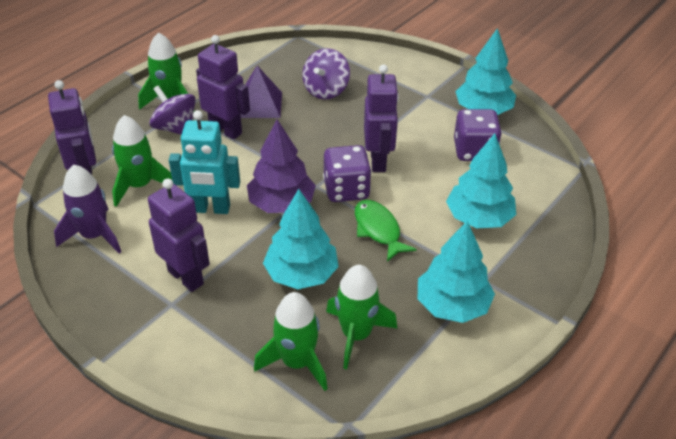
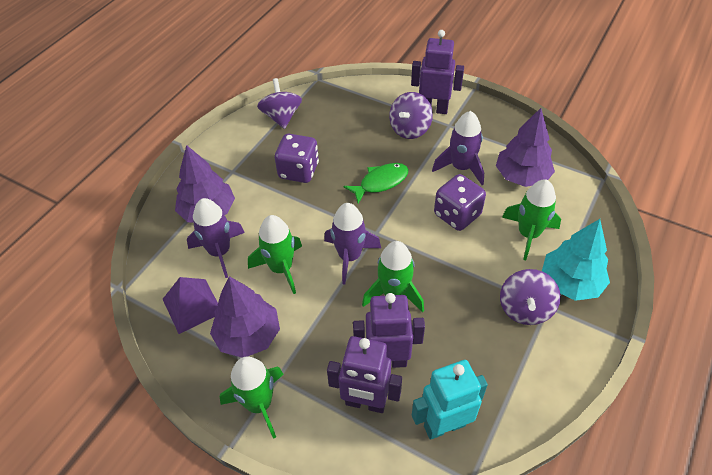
purple robot: 4 -> 3
purple rocket: 1 -> 3
purple spinning top: 2 -> 3
purple tree: 1 -> 3
turquoise tree: 4 -> 1

